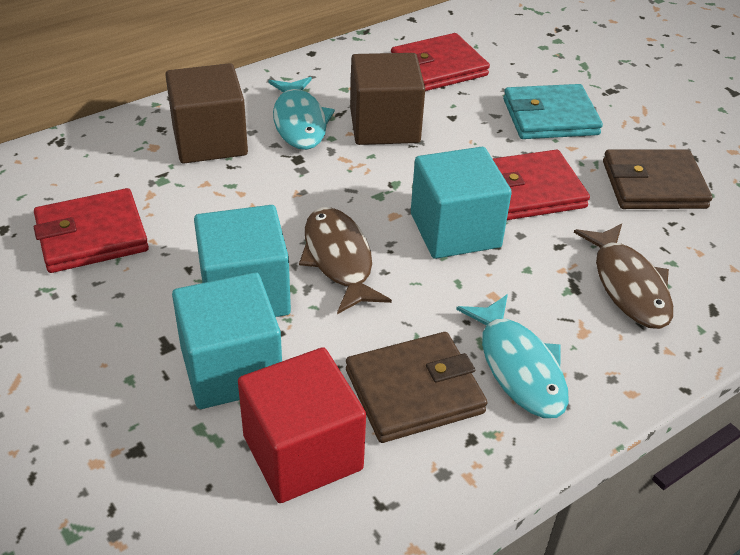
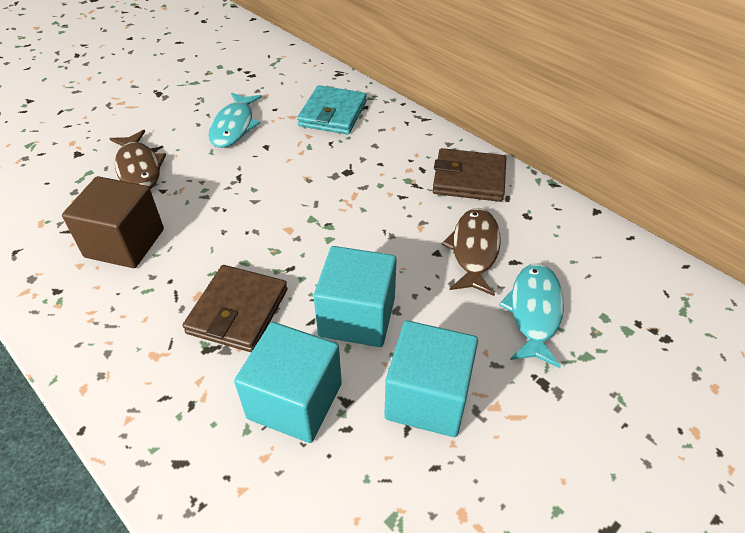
brown cube: 2 -> 1
red cube: 1 -> 0
red wallet: 3 -> 0

